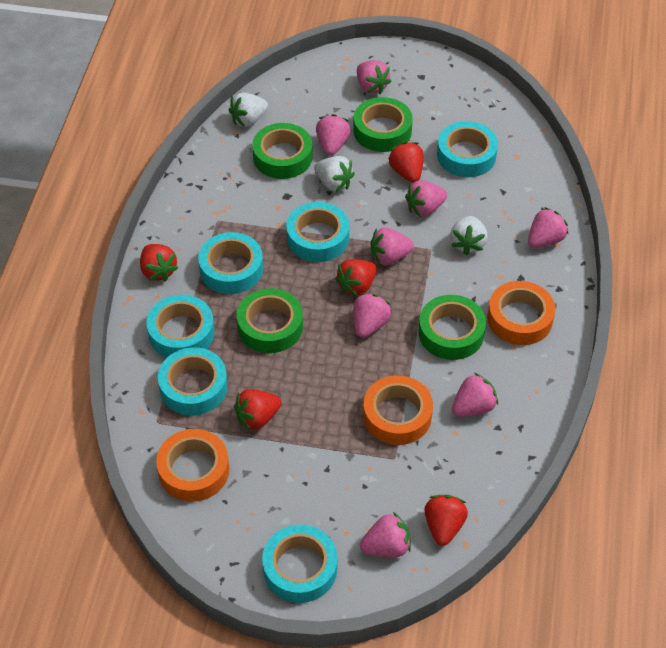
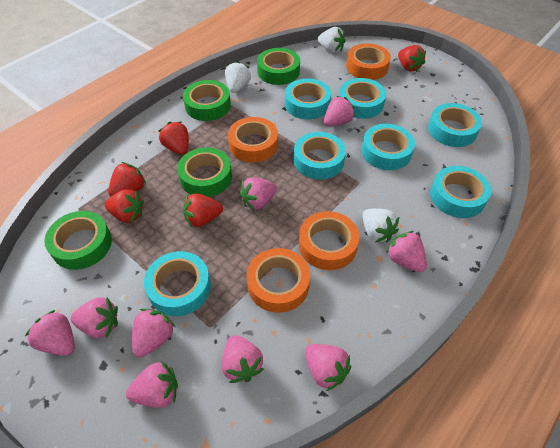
orange tape: 3 -> 4
pink strawberry: 8 -> 9
turquoise tape: 6 -> 7

